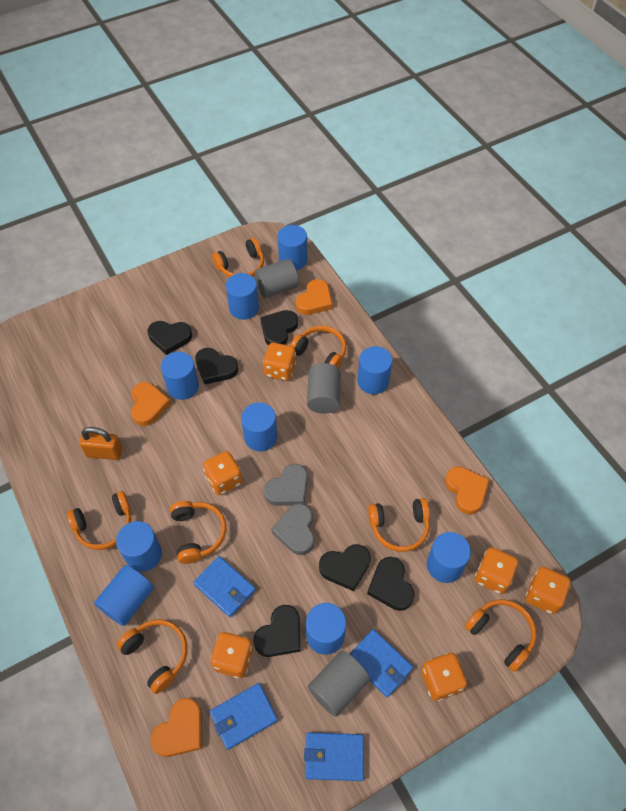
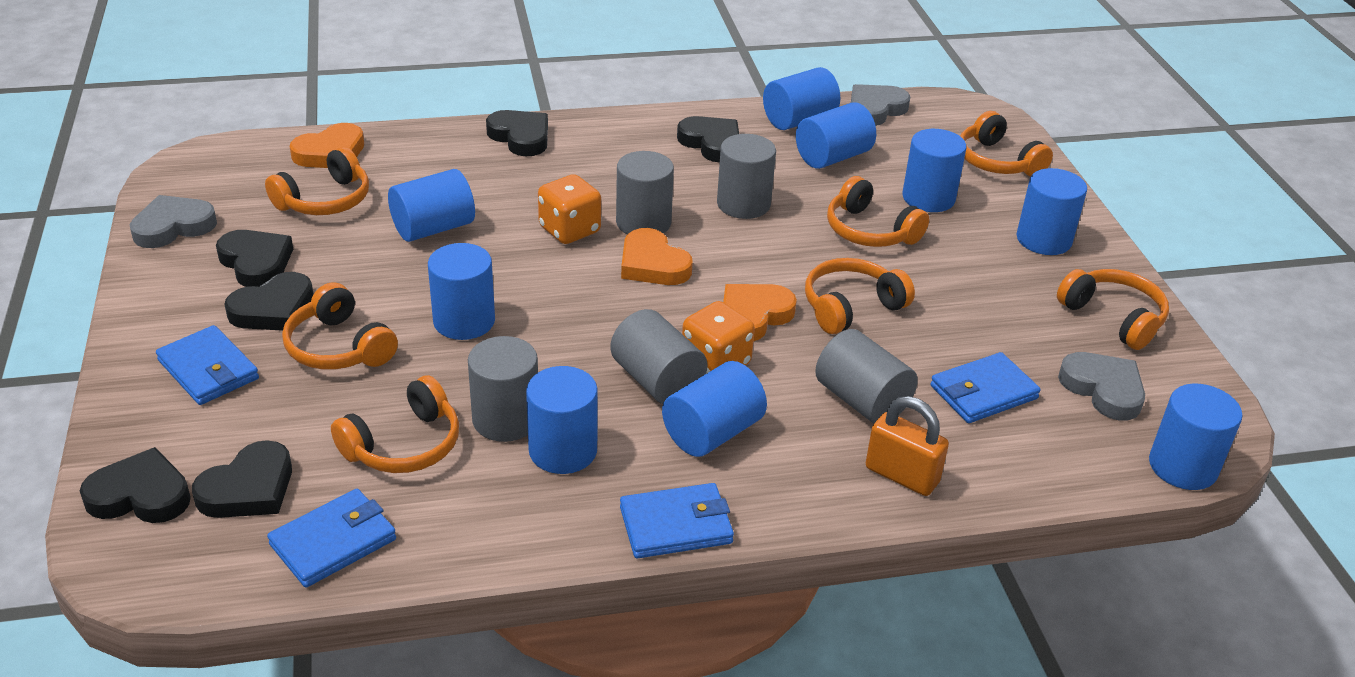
grey cylinder: 3 -> 5
grey heart: 2 -> 3
orange dice: 6 -> 2
orange heart: 4 -> 3

